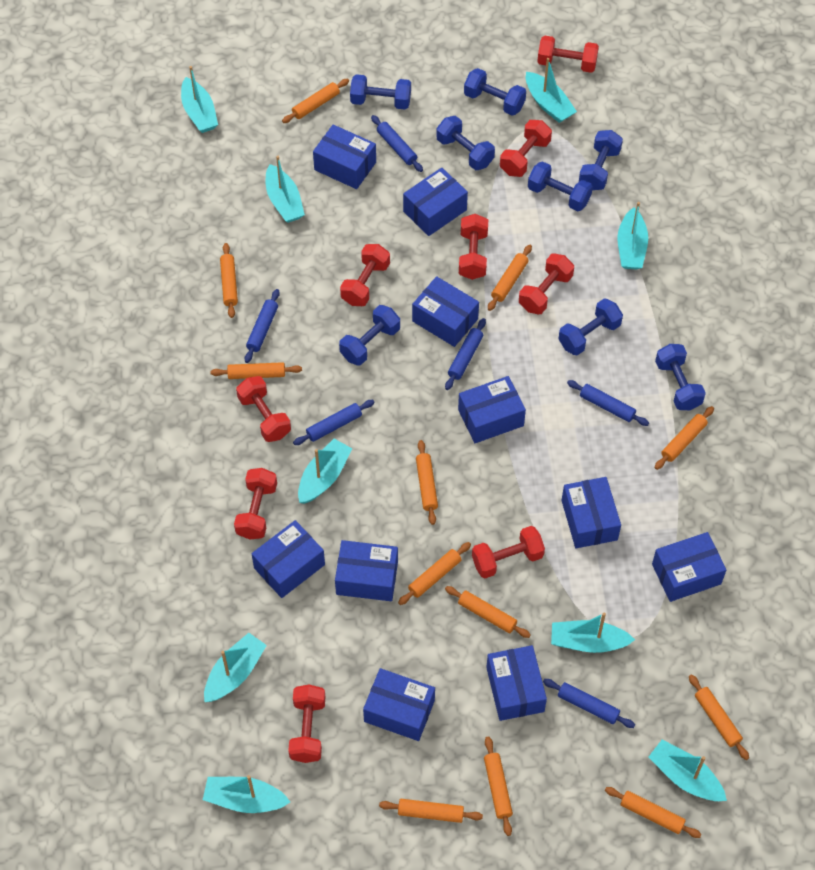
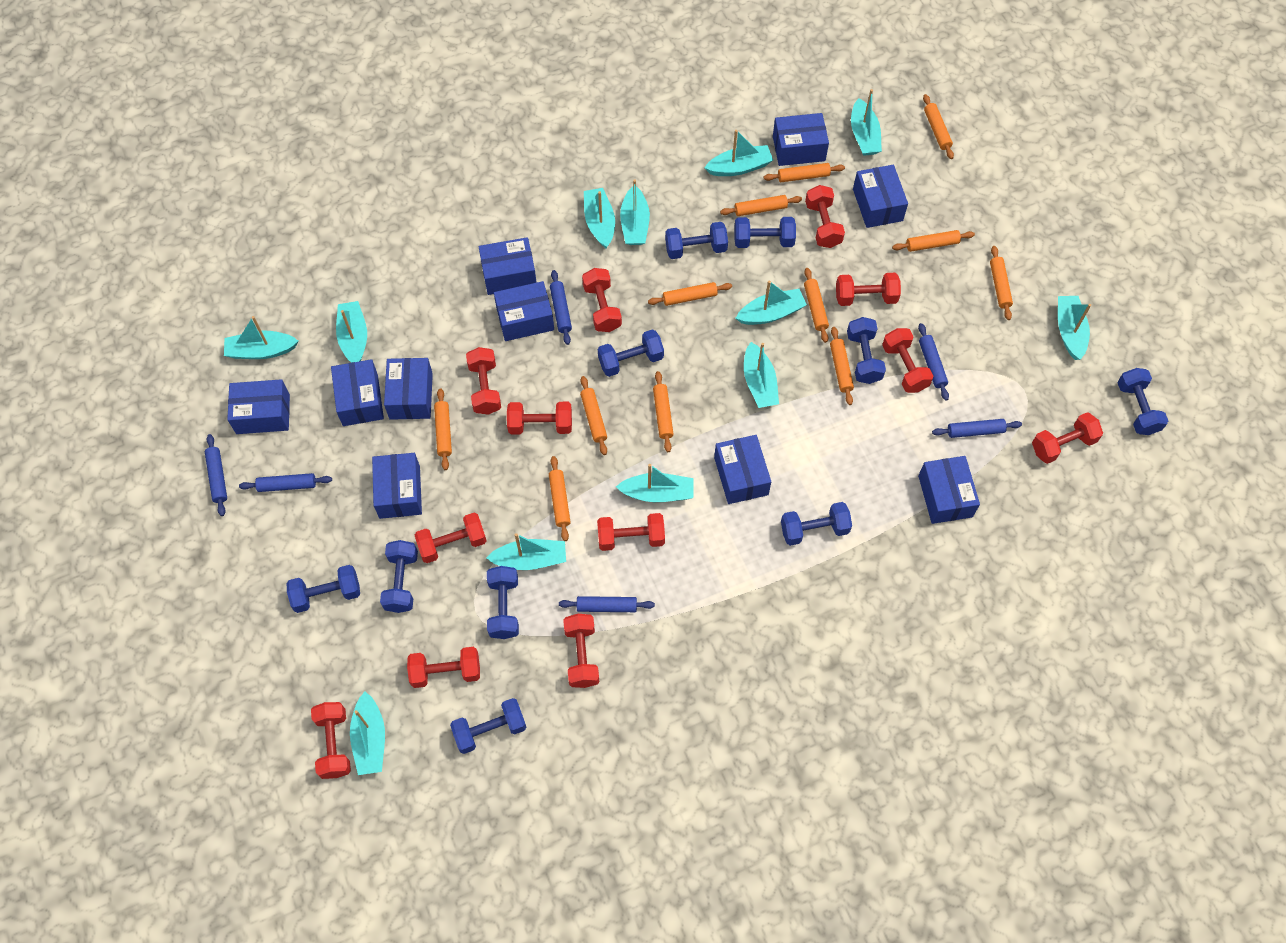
blue dumbbell: 8 -> 10
red dumbbell: 9 -> 12
turquoise boat: 9 -> 12

